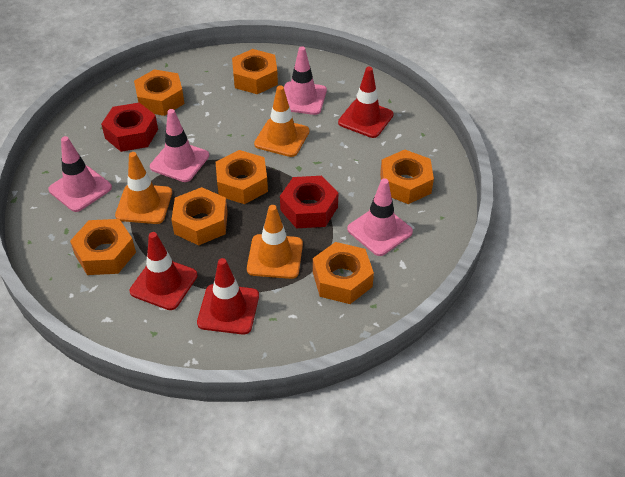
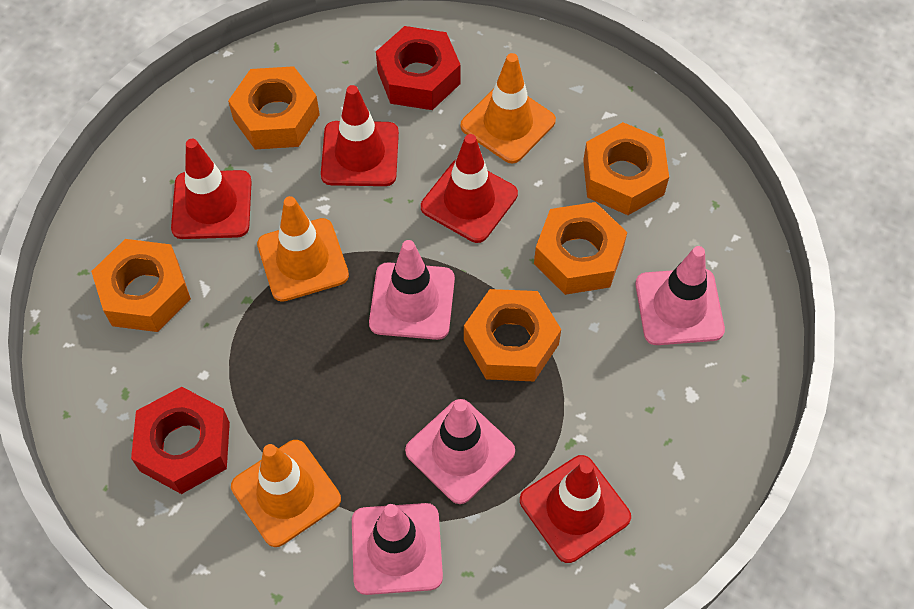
orange nut: 7 -> 5
red traffic cone: 3 -> 4

